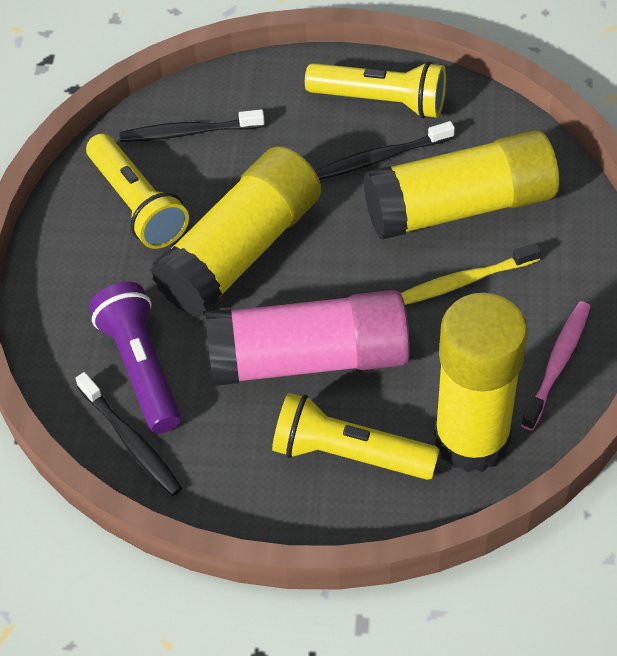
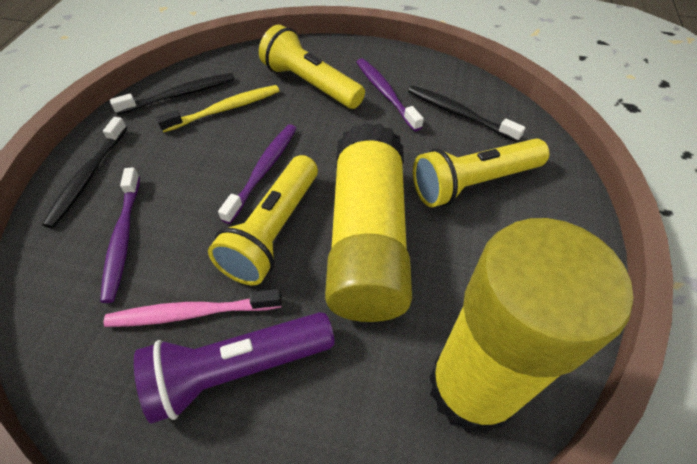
pink glue stick: 1 -> 0
purple toothbrush: 0 -> 3
yellow glue stick: 3 -> 2

